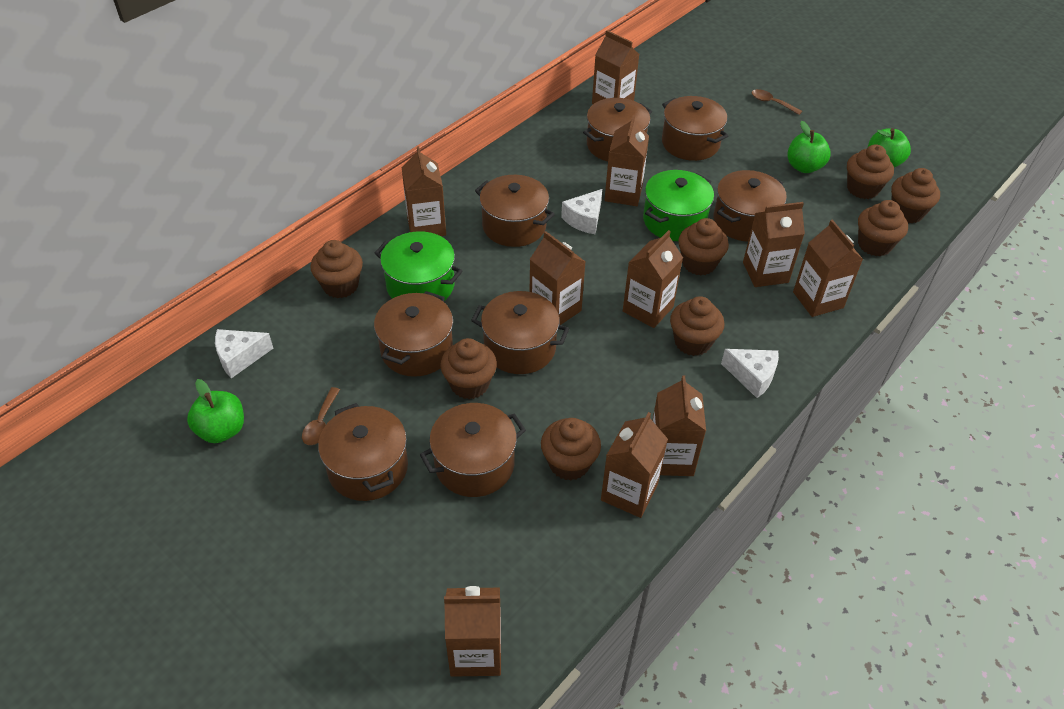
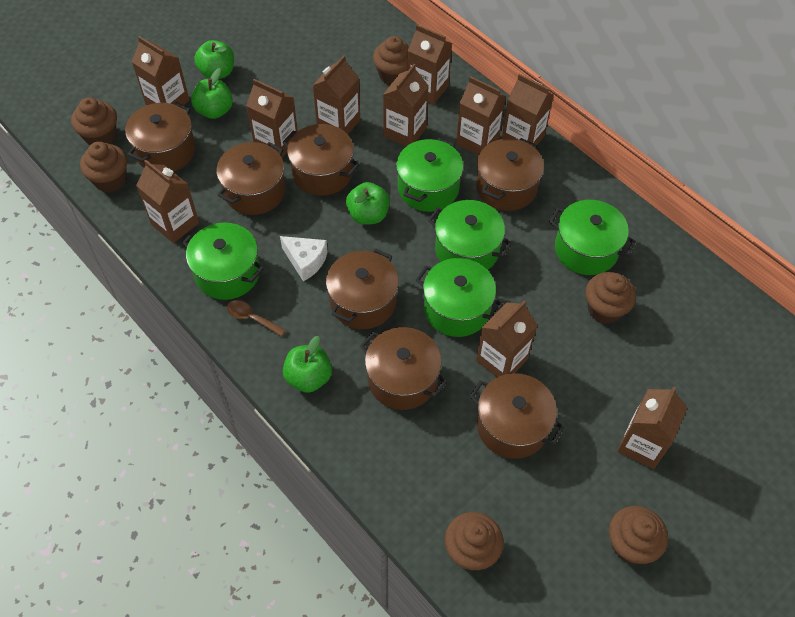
brown cupcake: 8 -> 6
brown pot: 8 -> 7
brown spoon: 2 -> 1
green apple: 3 -> 4
green pot: 2 -> 5
white cheese: 3 -> 1

